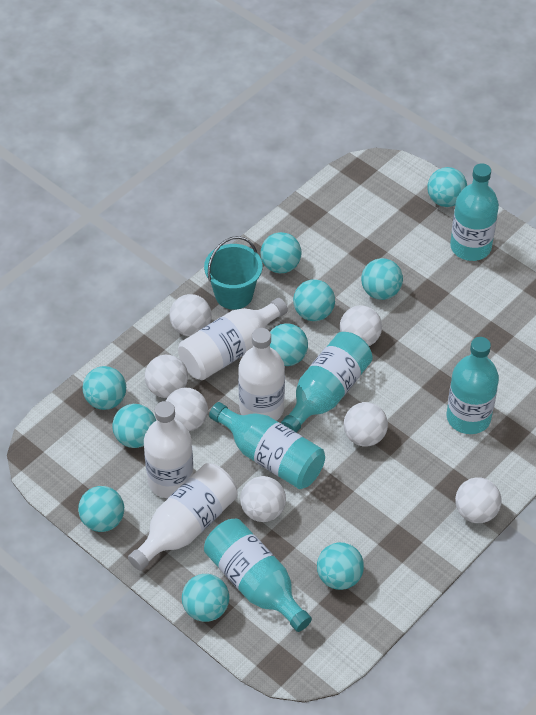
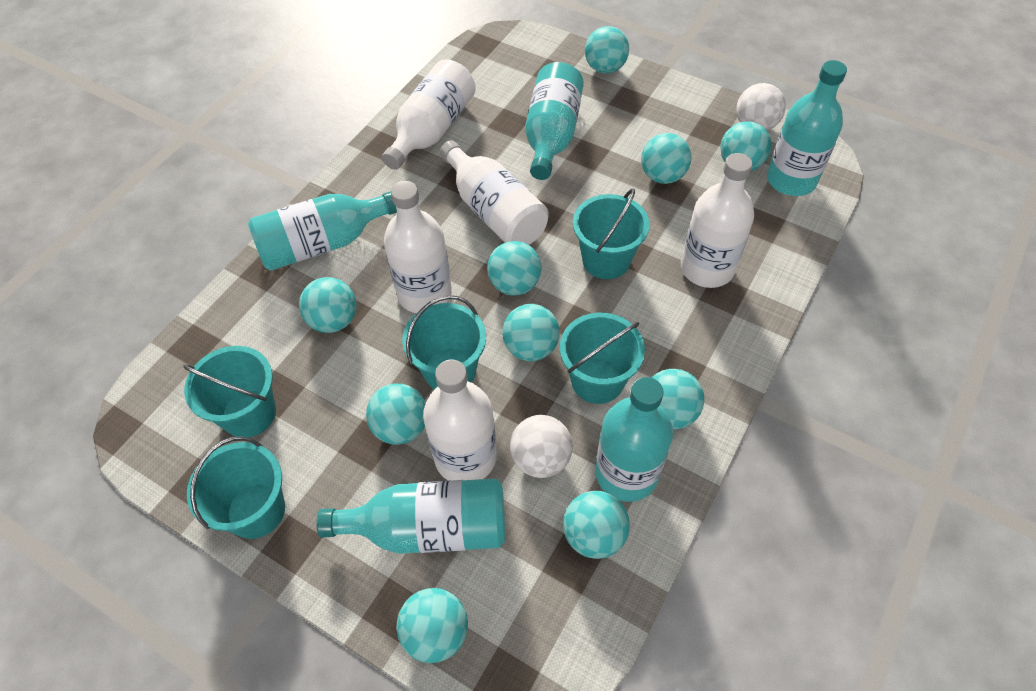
turquoise bucket: 1 -> 5
white ball: 7 -> 2
white bottle: 4 -> 5

